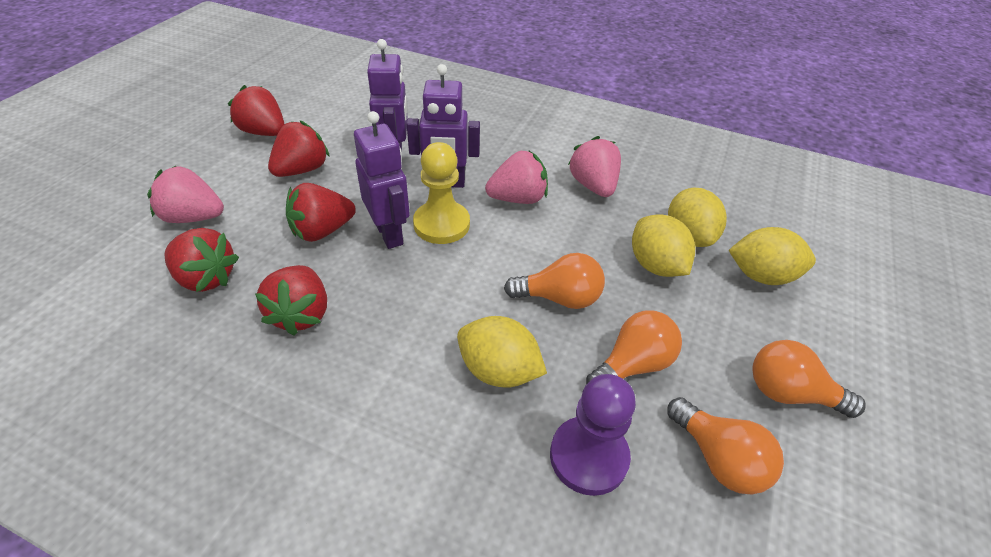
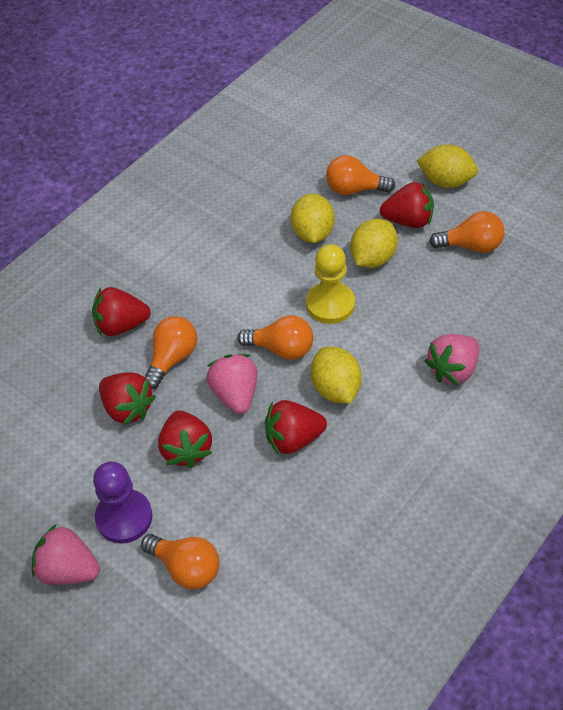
orange light bulb: 4 -> 5
purple robot: 3 -> 0

